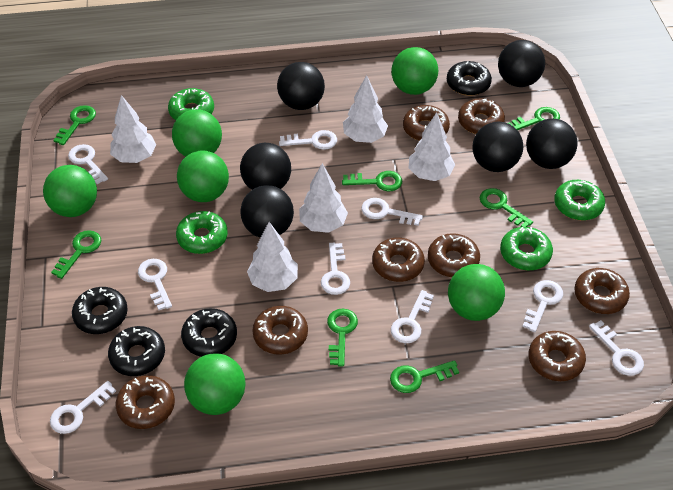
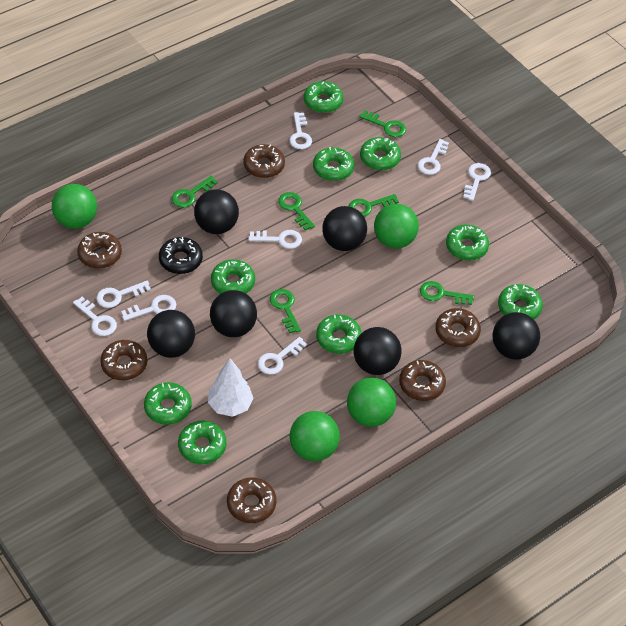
black donut: 4 -> 1
brown donut: 8 -> 6
green ball: 6 -> 4
green donut: 4 -> 9
green key: 7 -> 6
white key: 9 -> 8
white tree: 5 -> 1

